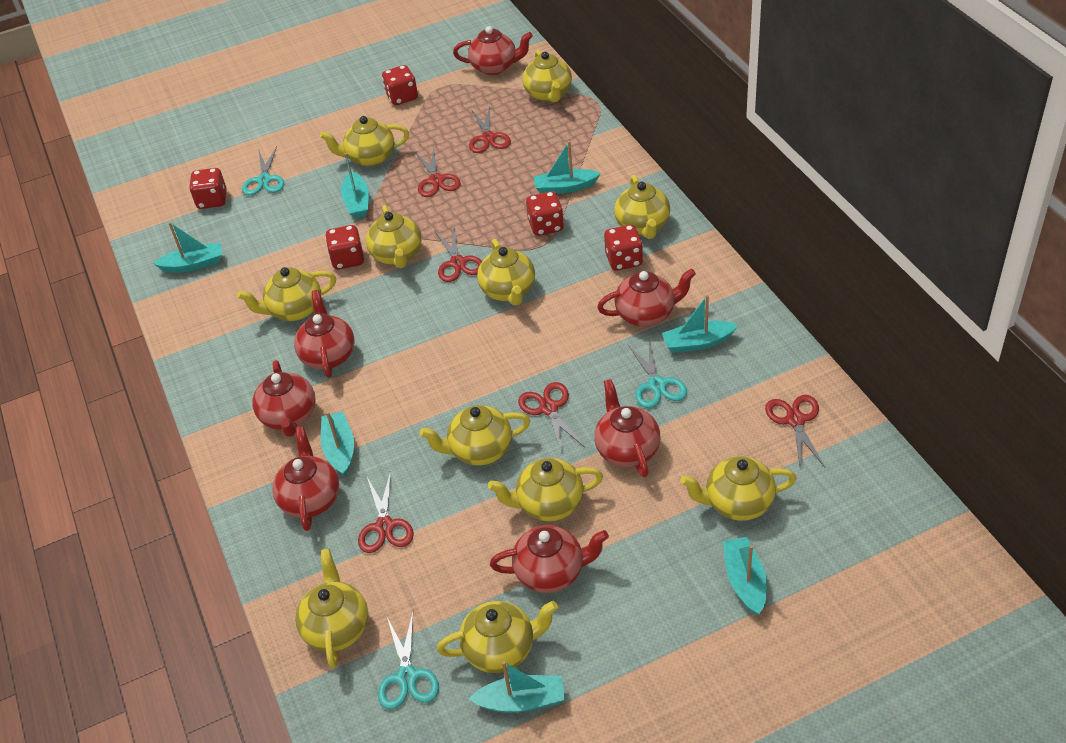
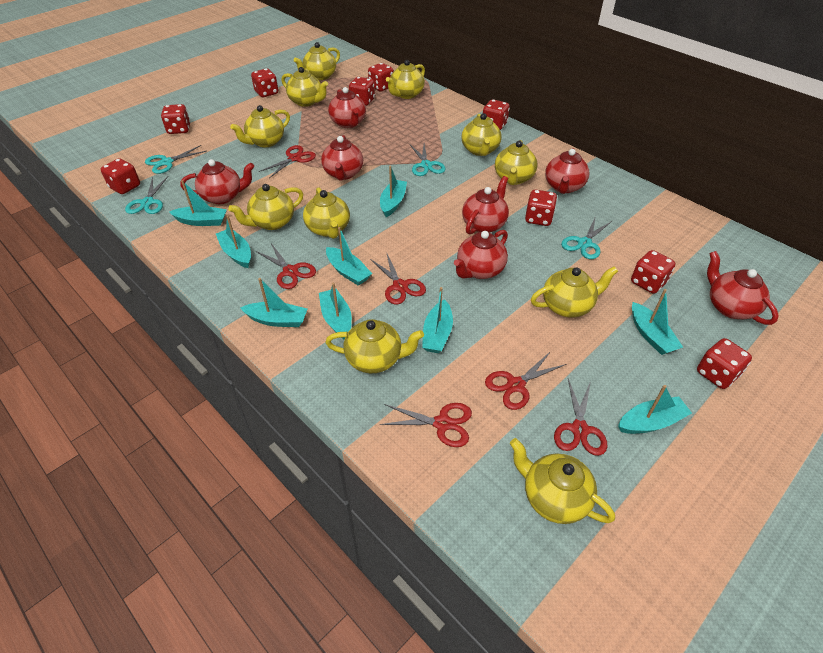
red dice: 5 -> 9
turquoise boat: 7 -> 9
turquoise scissors: 3 -> 4

